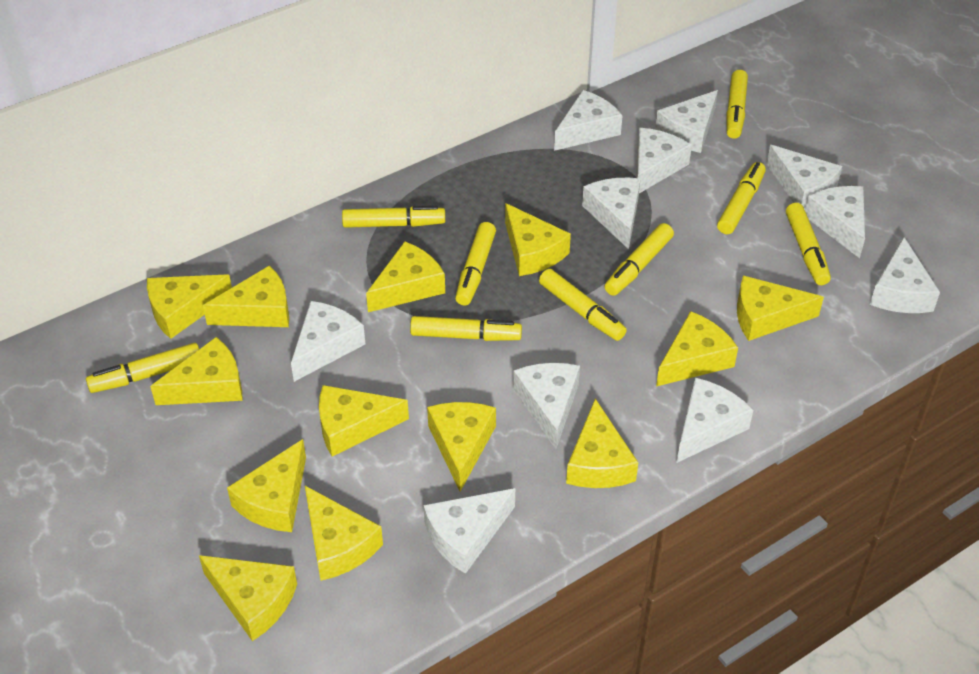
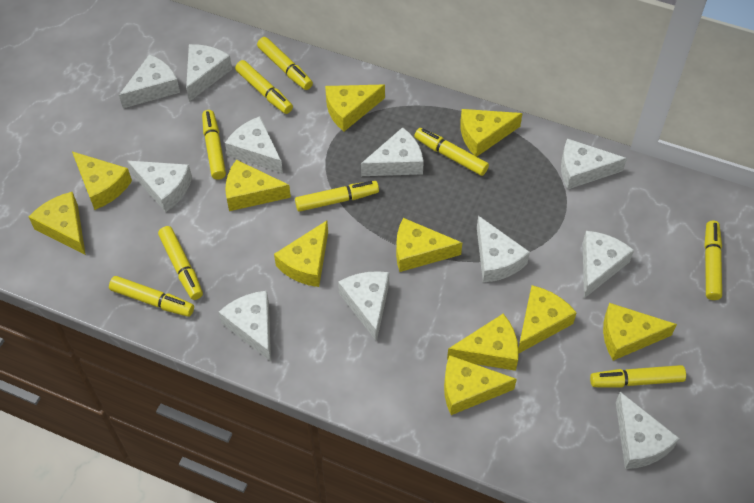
yellow cheese: 13 -> 11

